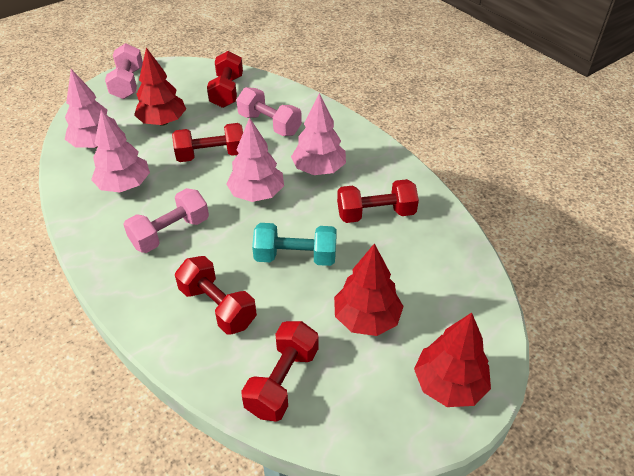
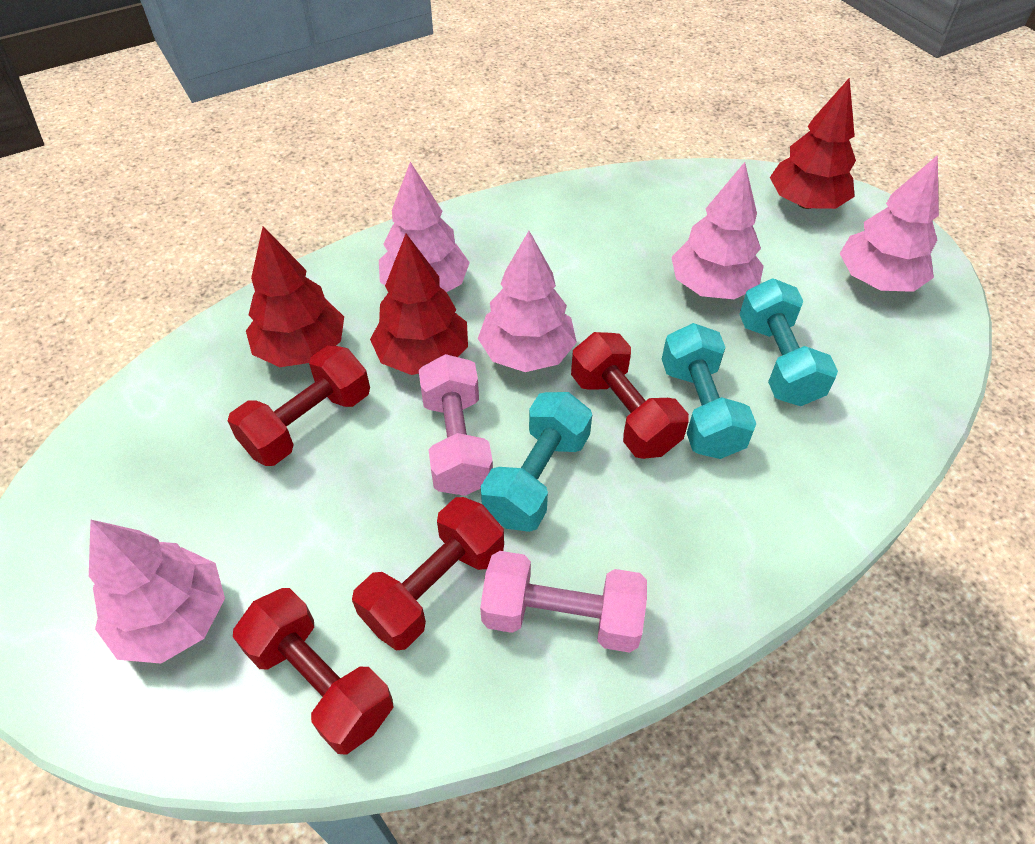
pink dumbbell: 3 -> 2
pink tree: 4 -> 5
red dumbbell: 5 -> 4
turquoise dumbbell: 1 -> 3

